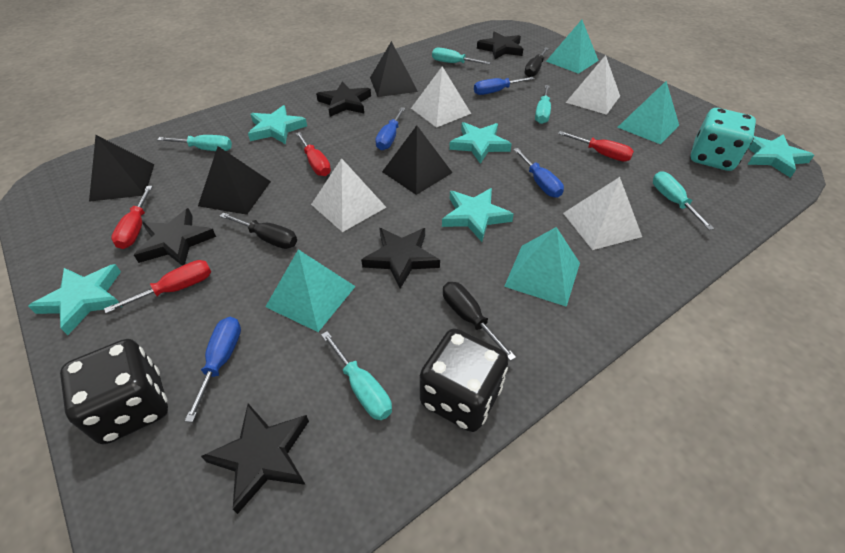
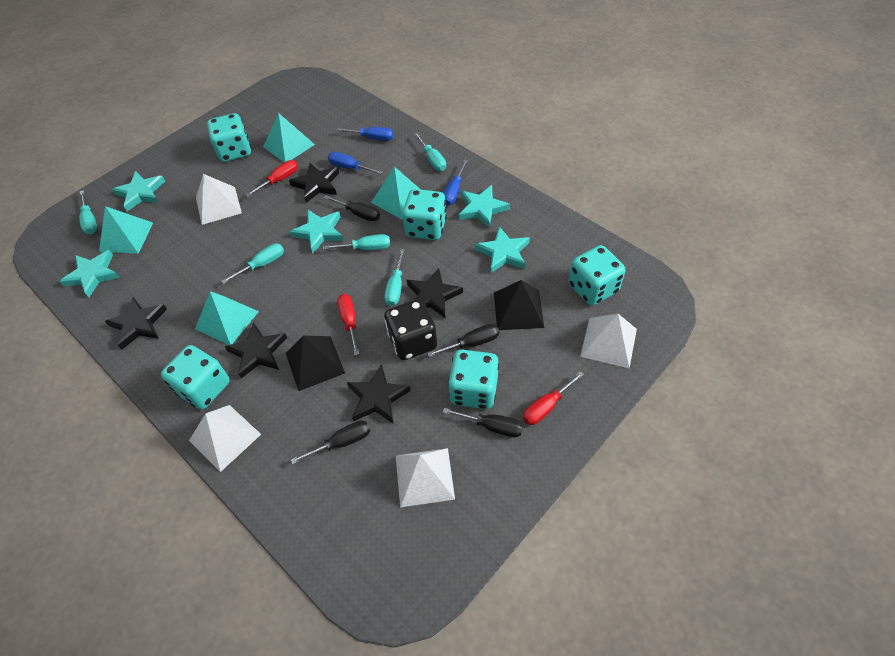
black dice: 2 -> 1
black pyramid: 4 -> 2
black screwdriver: 3 -> 4
blue screwdriver: 4 -> 3
red screwdriver: 4 -> 3
turquoise dice: 1 -> 5

